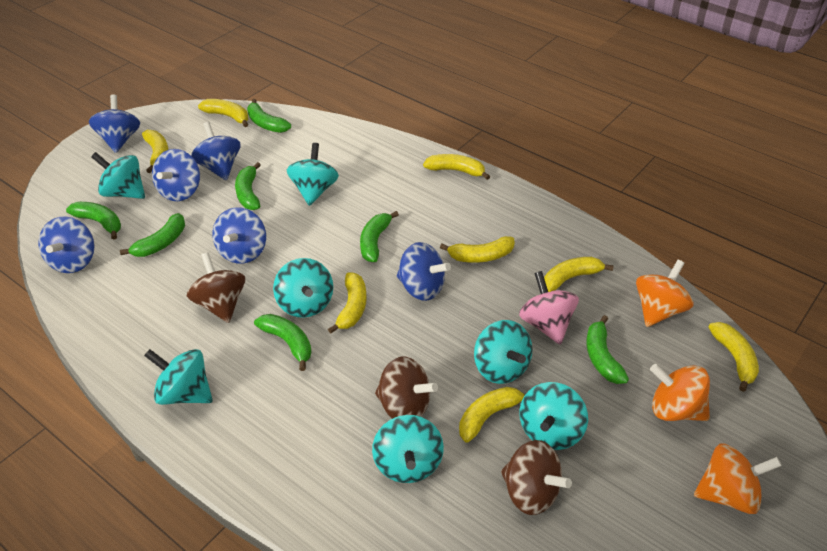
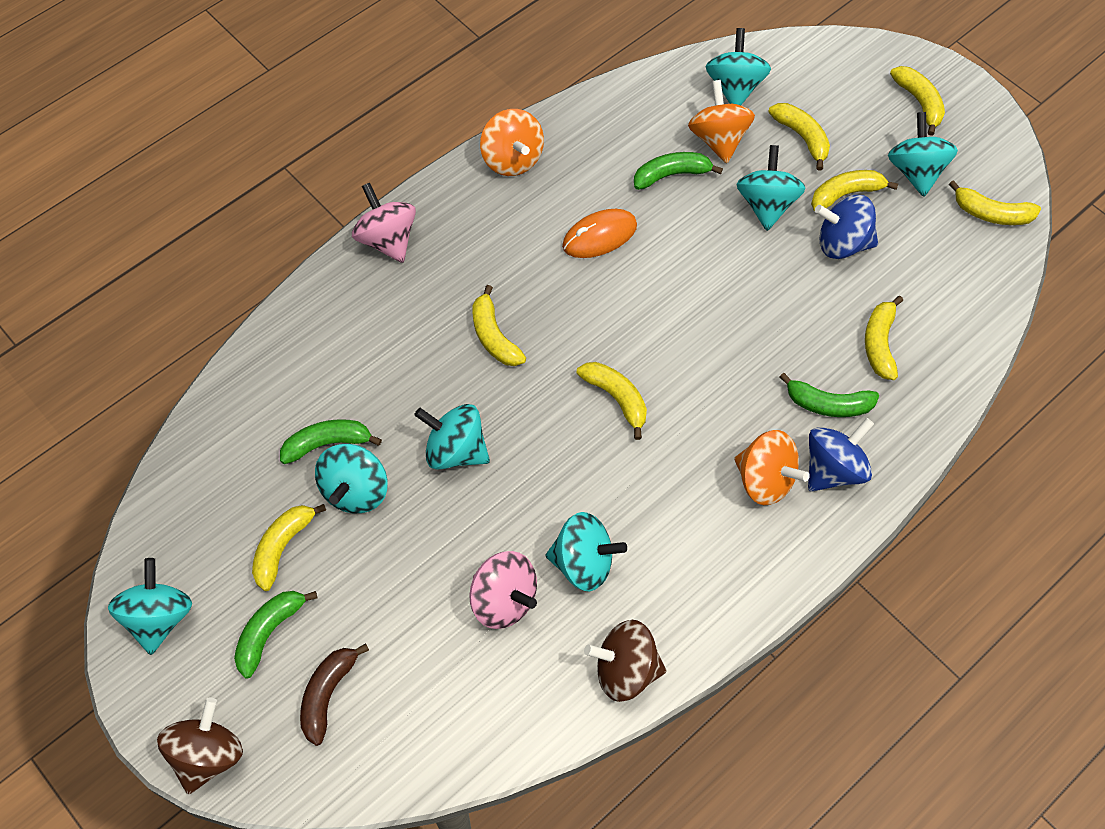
blue spinning top: 6 -> 2
brown banana: 0 -> 1
brown spinning top: 3 -> 2
green banana: 7 -> 4
orange mouse: 0 -> 1
pink spinning top: 1 -> 2

